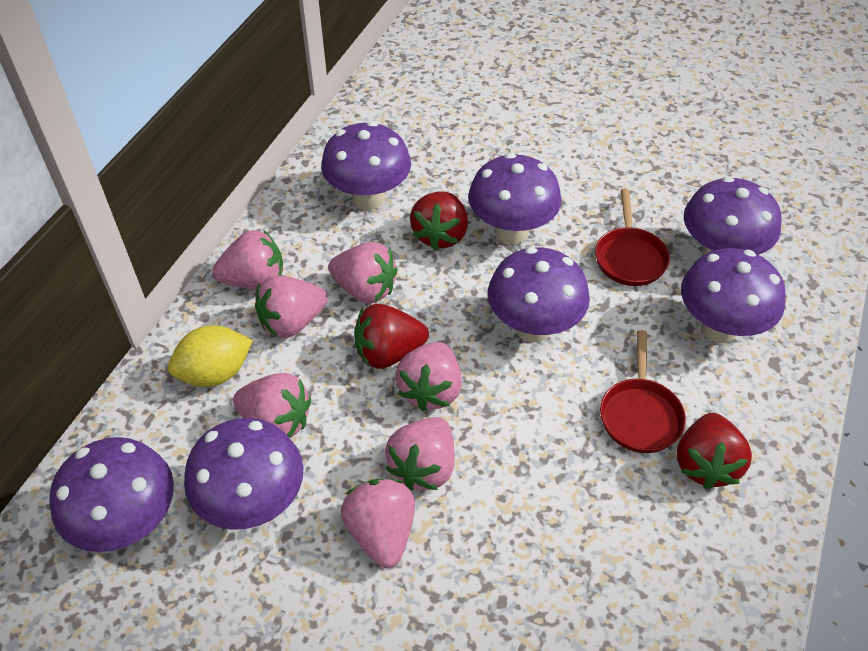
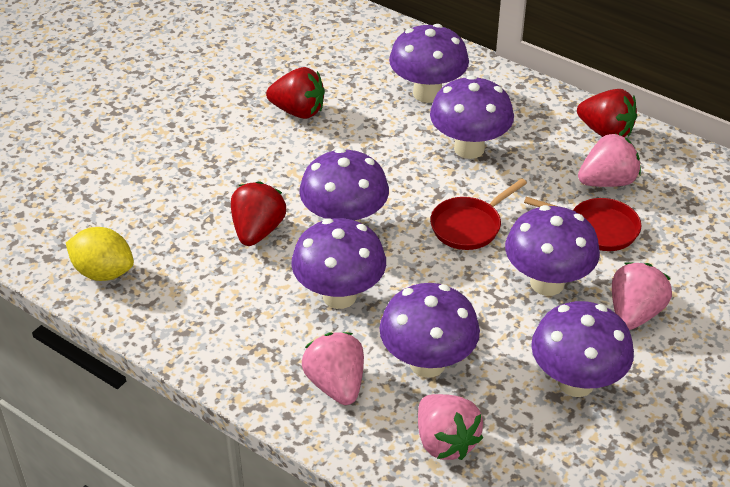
pink strawberry: 7 -> 4

